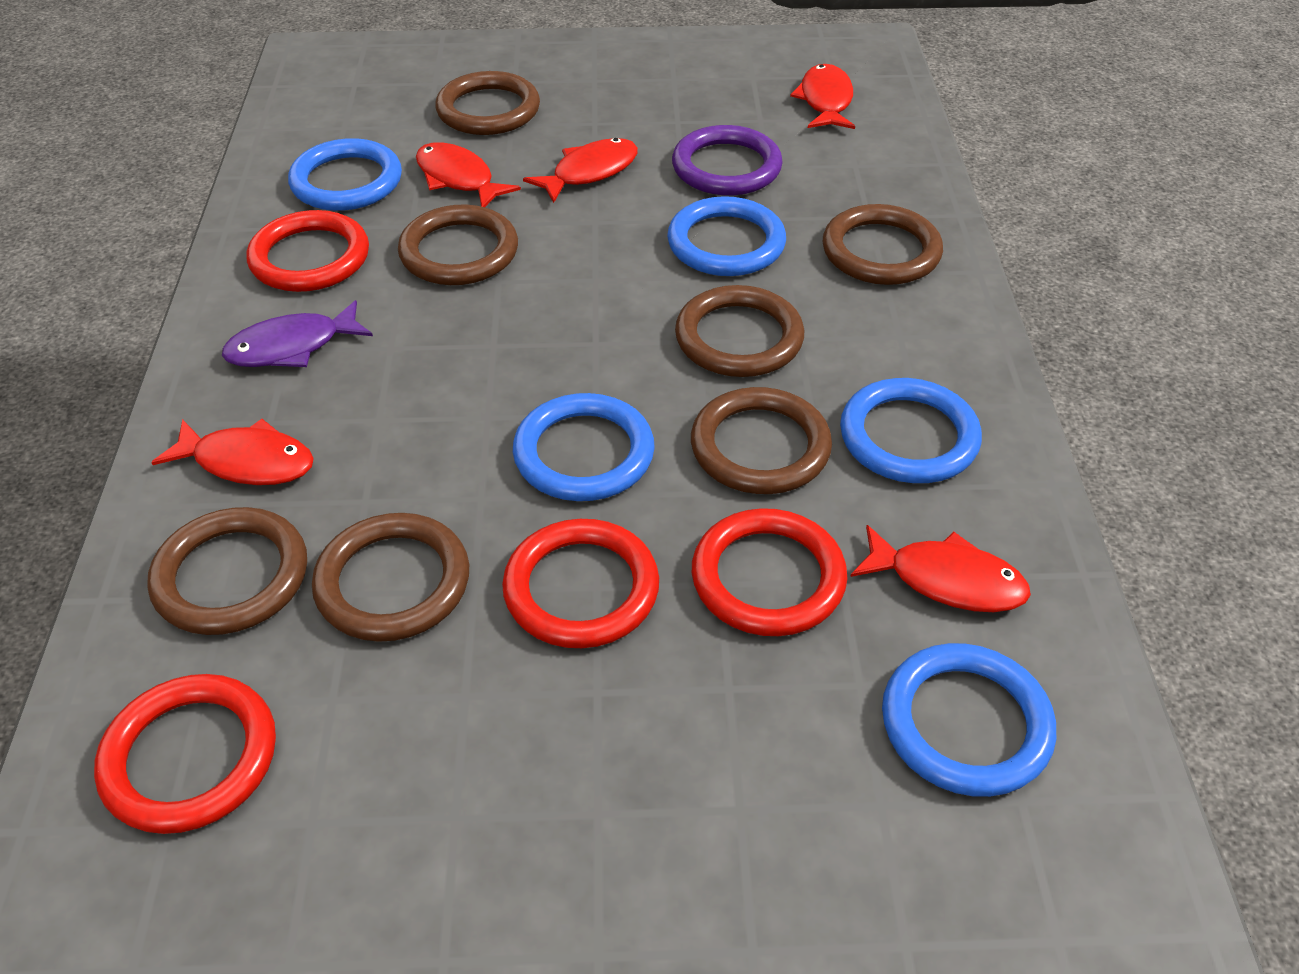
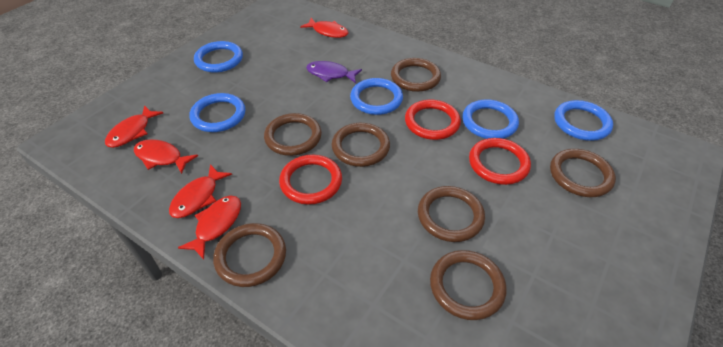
purple ring: 1 -> 0
red ring: 4 -> 3

